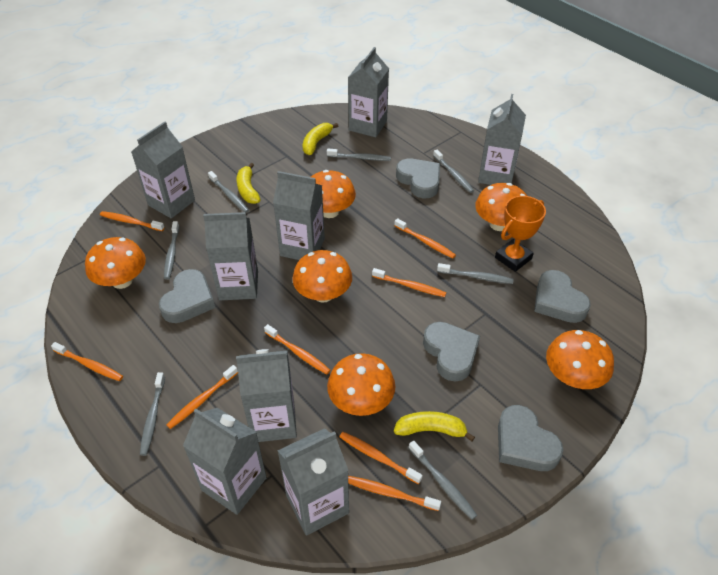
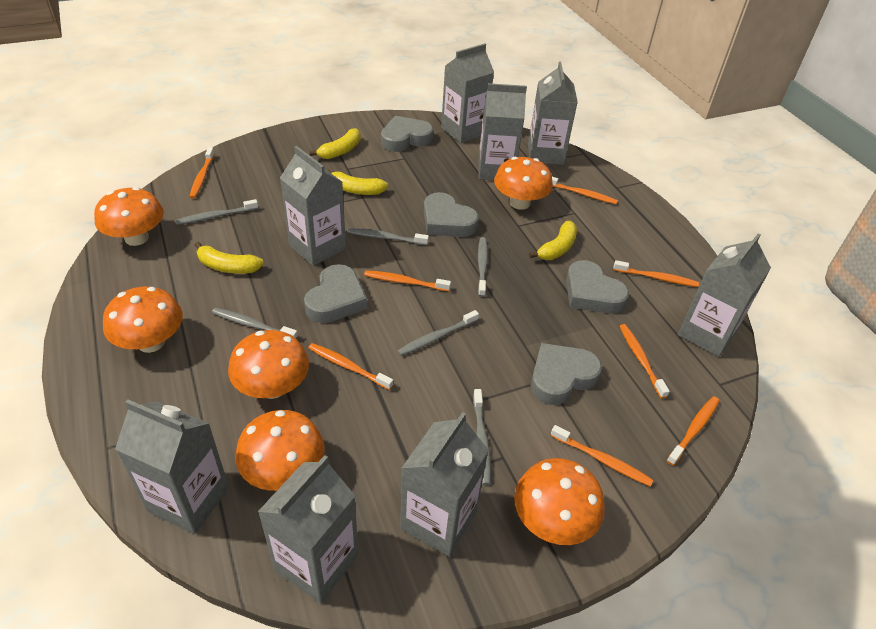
grey toothbrush: 7 -> 6
orange trophy: 1 -> 0
yellow banana: 3 -> 4

